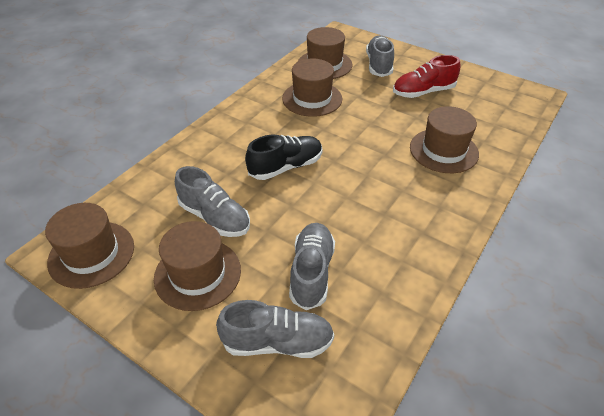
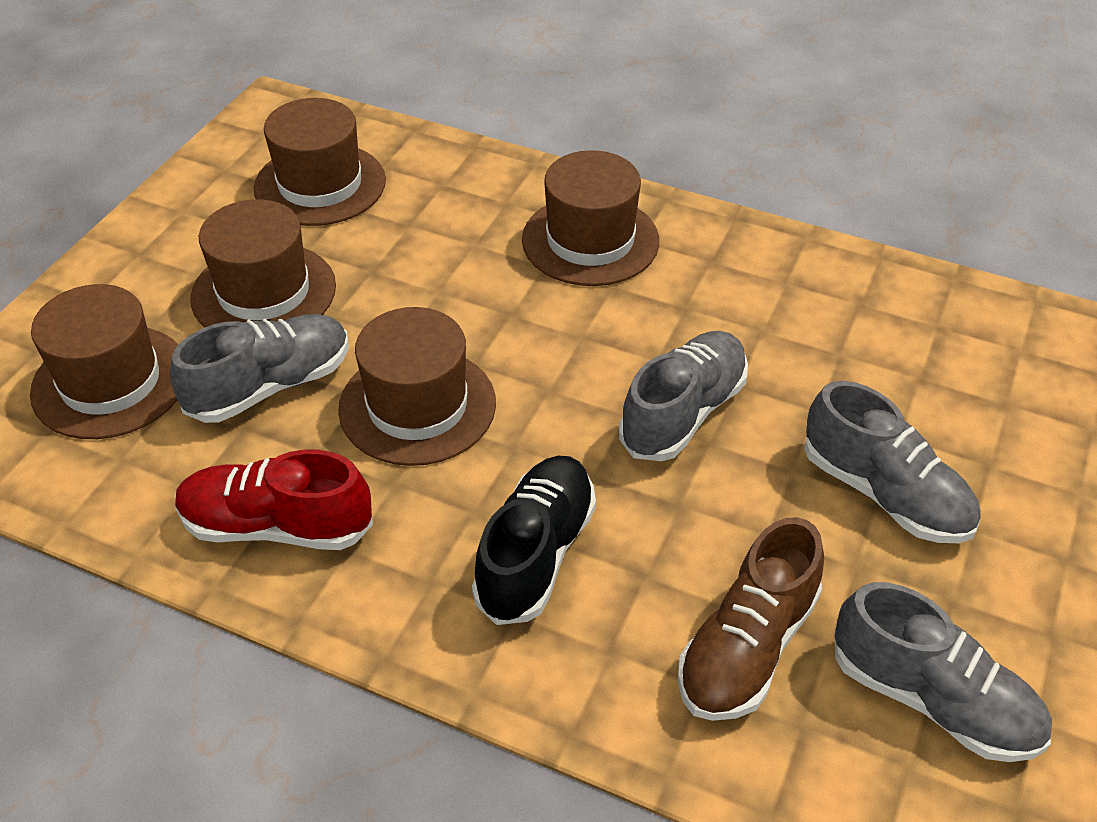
brown shoe: 0 -> 1

